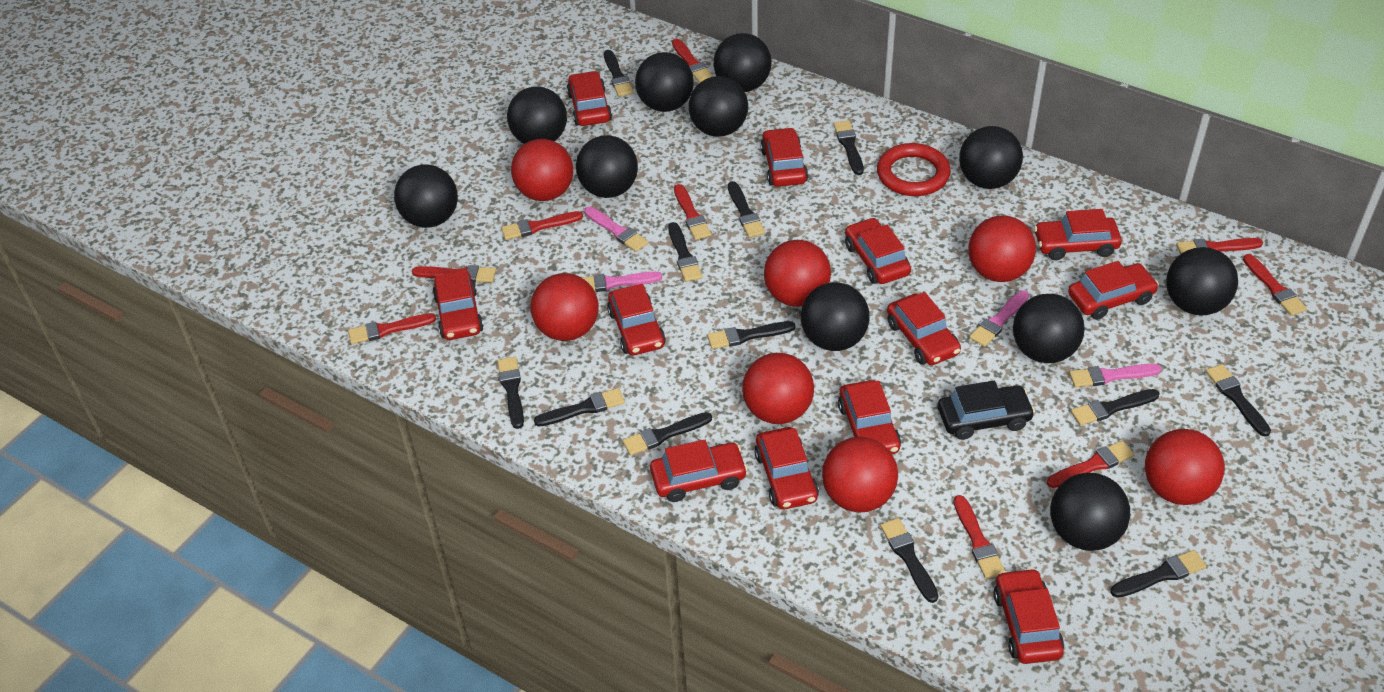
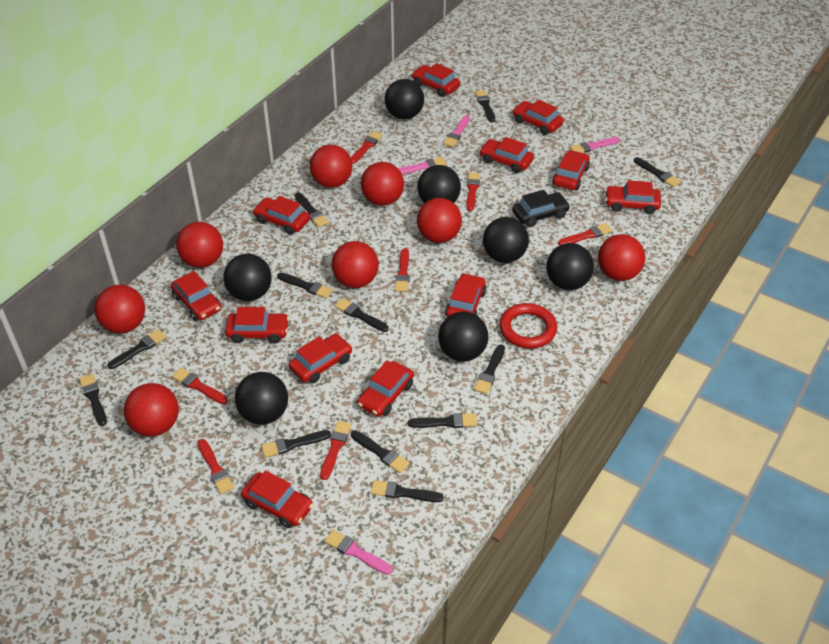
black ball: 11 -> 7
red ball: 7 -> 8
red brush: 9 -> 7

